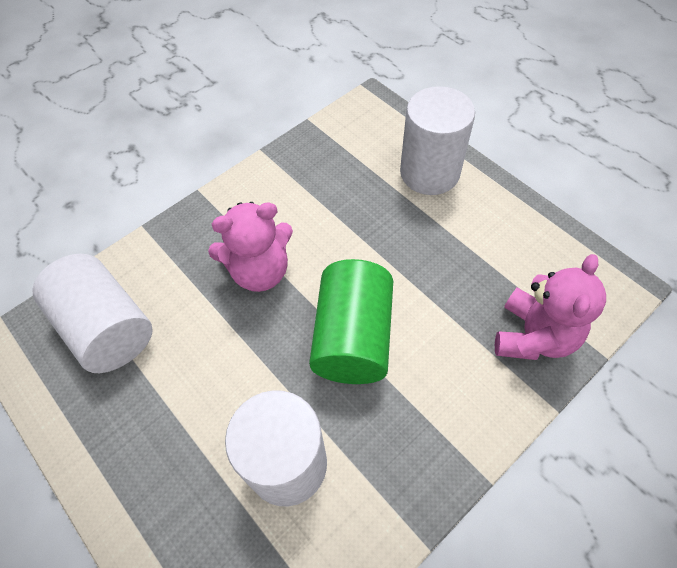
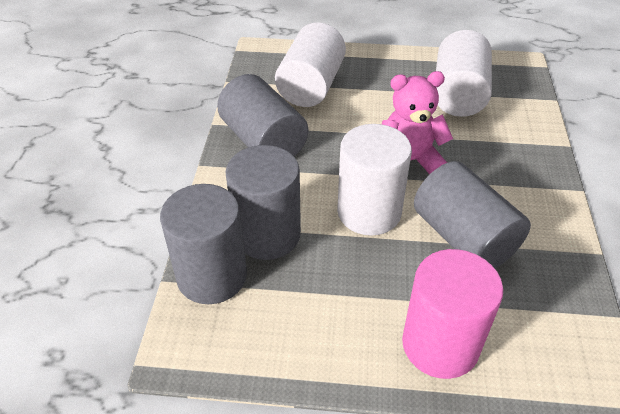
green cylinder: 1 -> 0
grey cylinder: 0 -> 4
pink cylinder: 0 -> 1
pink teddy bear: 2 -> 1

